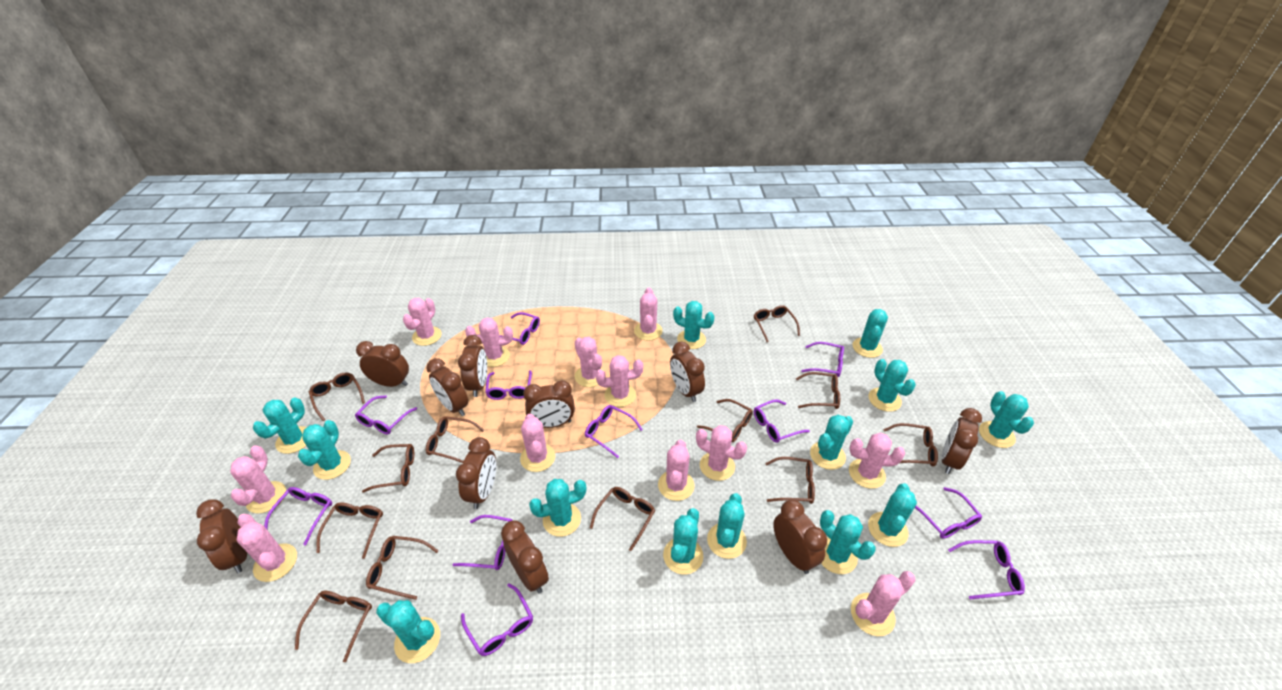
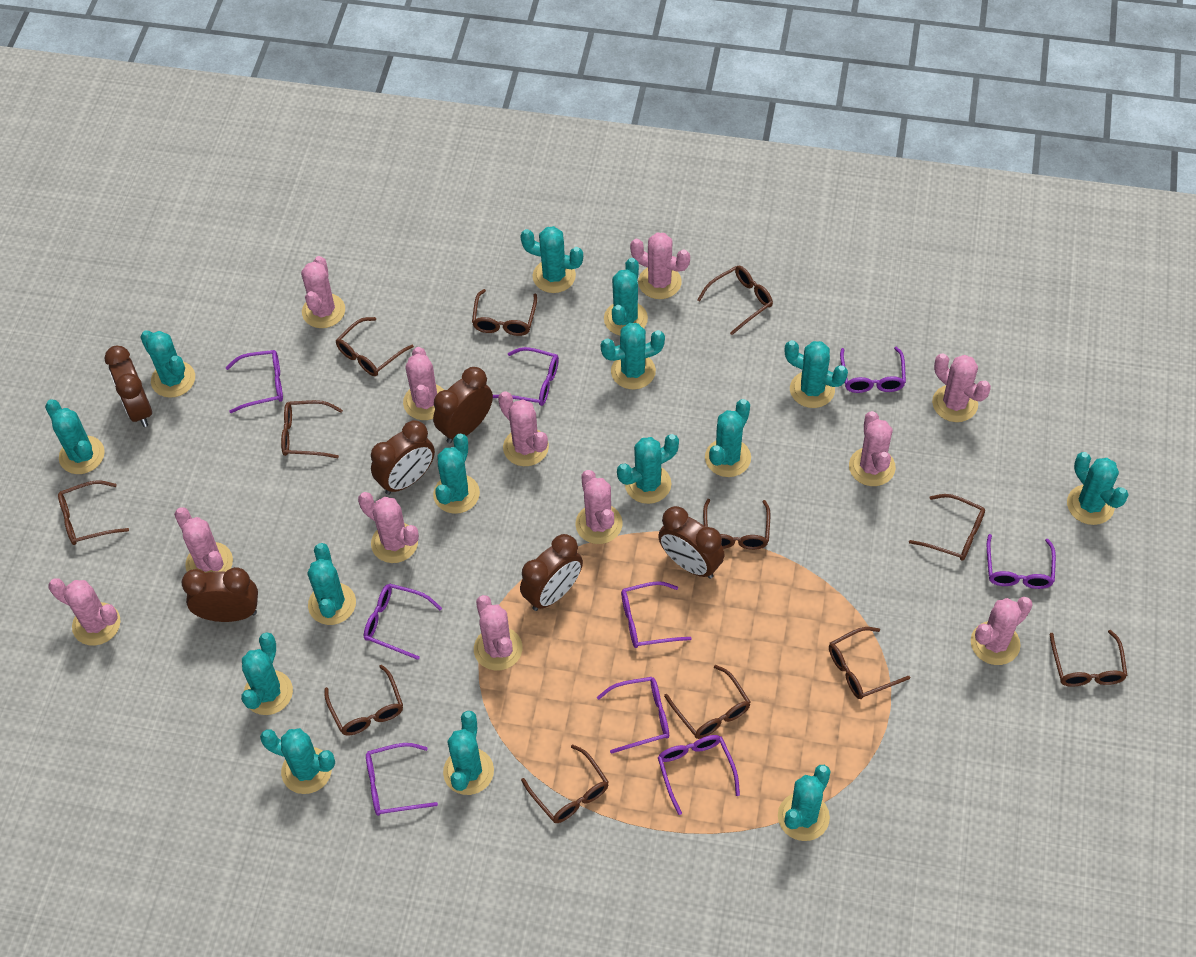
brown clock: 10 -> 6
purple glasses: 11 -> 9
turquoise cactus: 13 -> 15

